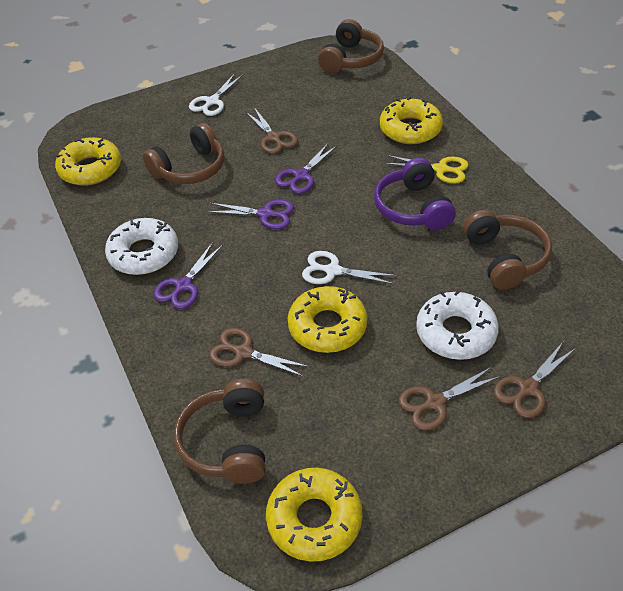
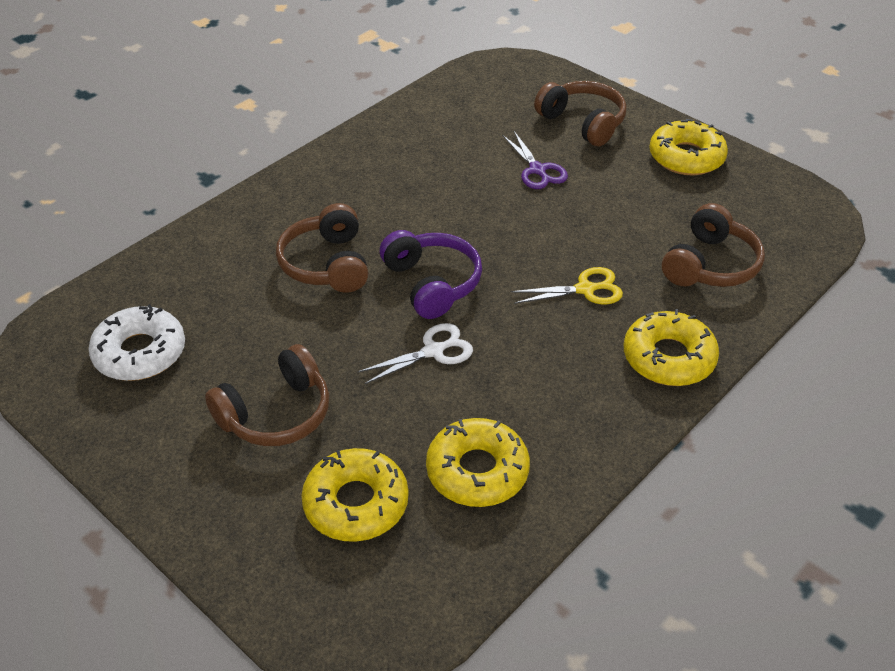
brown scissors: 4 -> 0
purple scissors: 3 -> 1
white donut: 2 -> 1
white scissors: 2 -> 1

